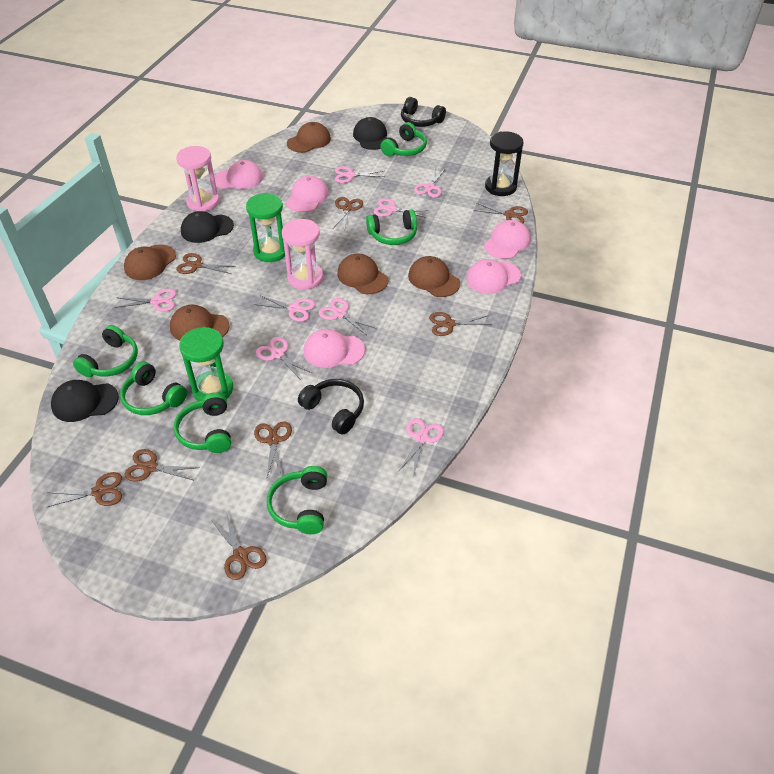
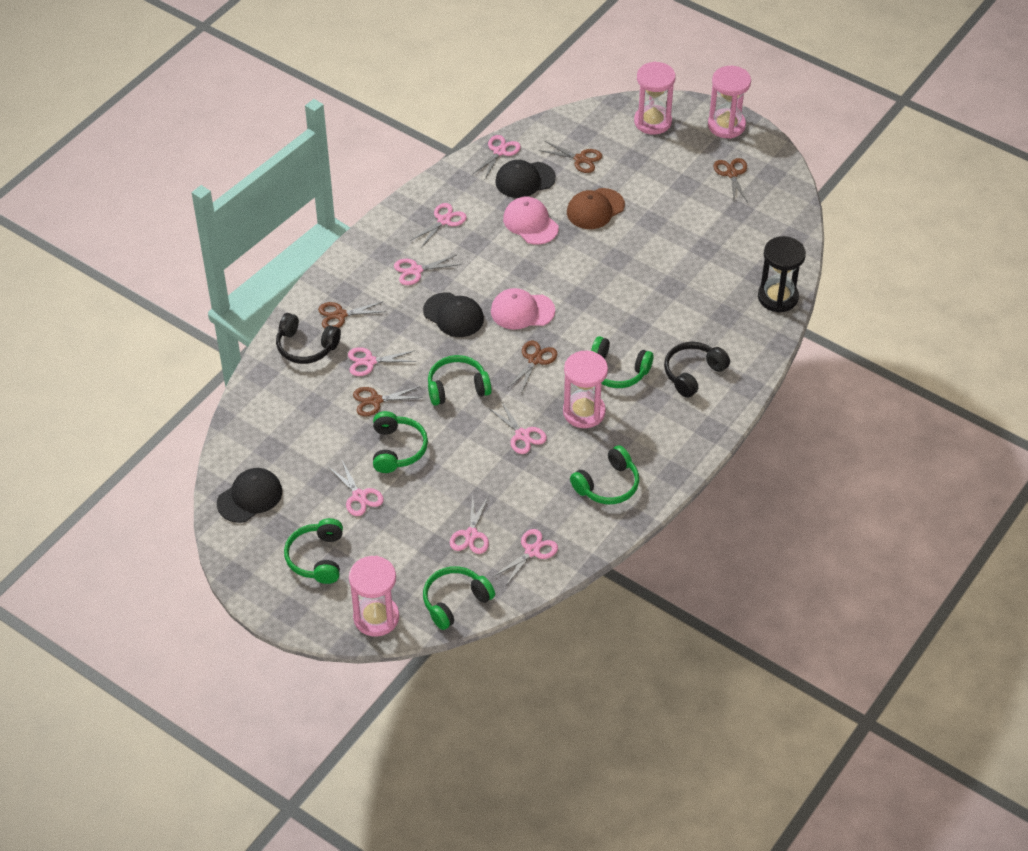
brown cap: 5 -> 1
brown scissors: 8 -> 5
green hourglass: 2 -> 0
pink cap: 5 -> 2
pink hourglass: 2 -> 4

